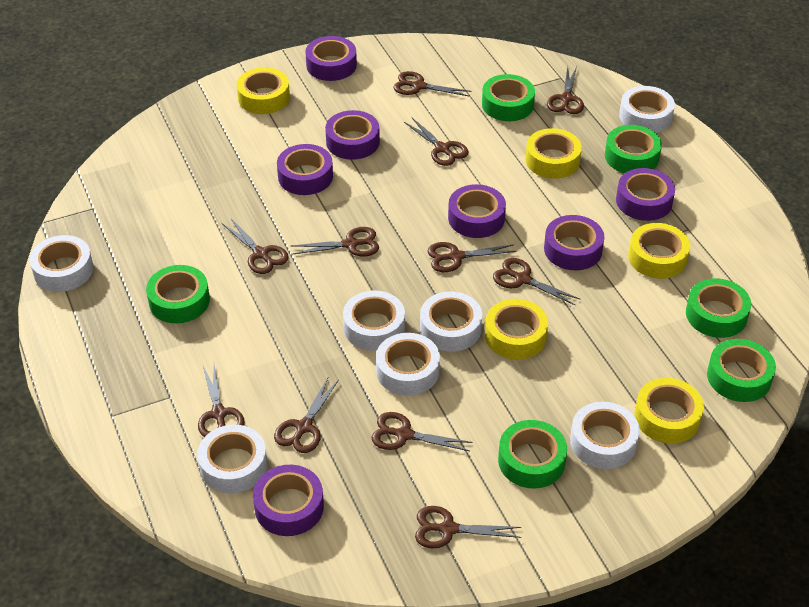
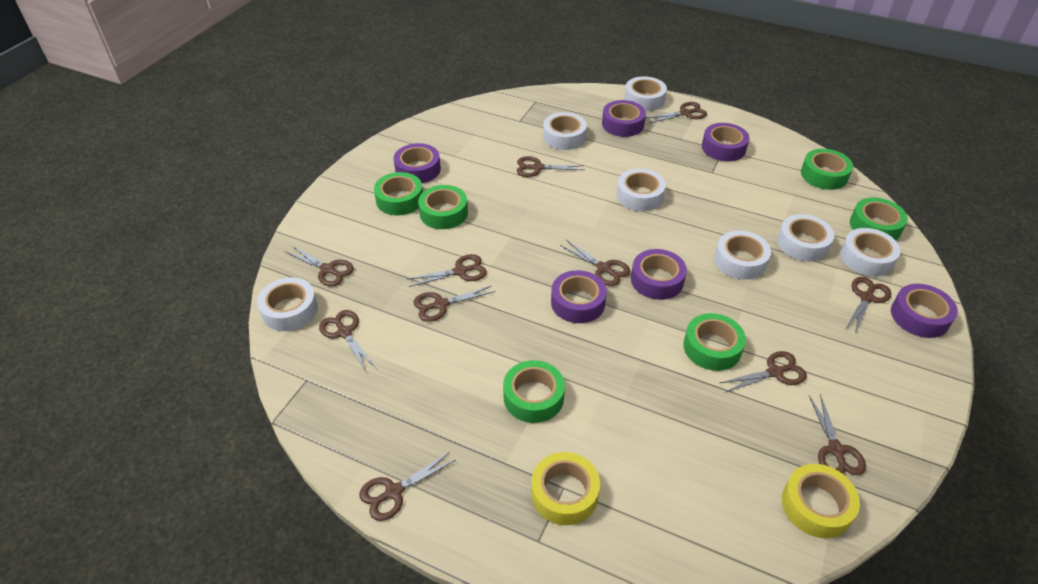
purple tape: 7 -> 6
yellow tape: 5 -> 2

